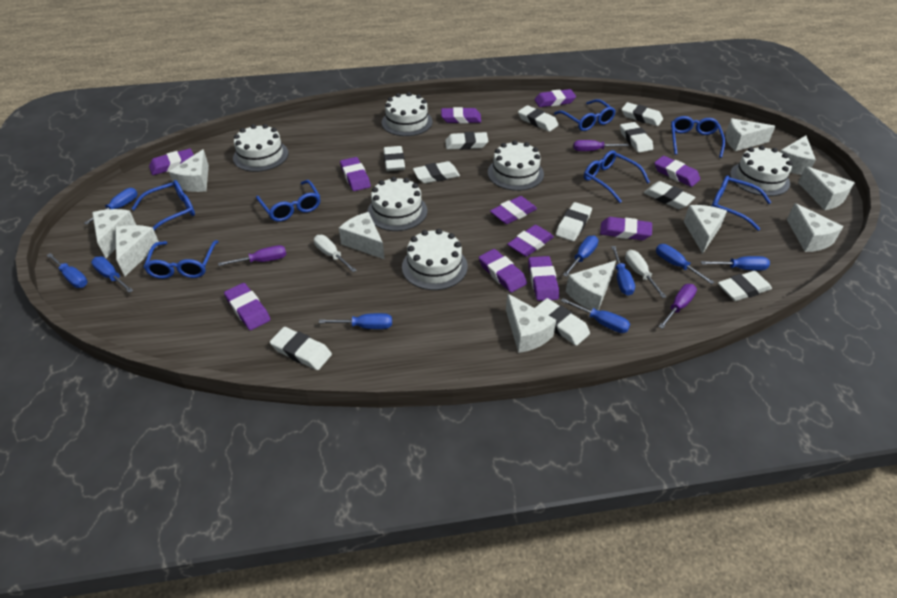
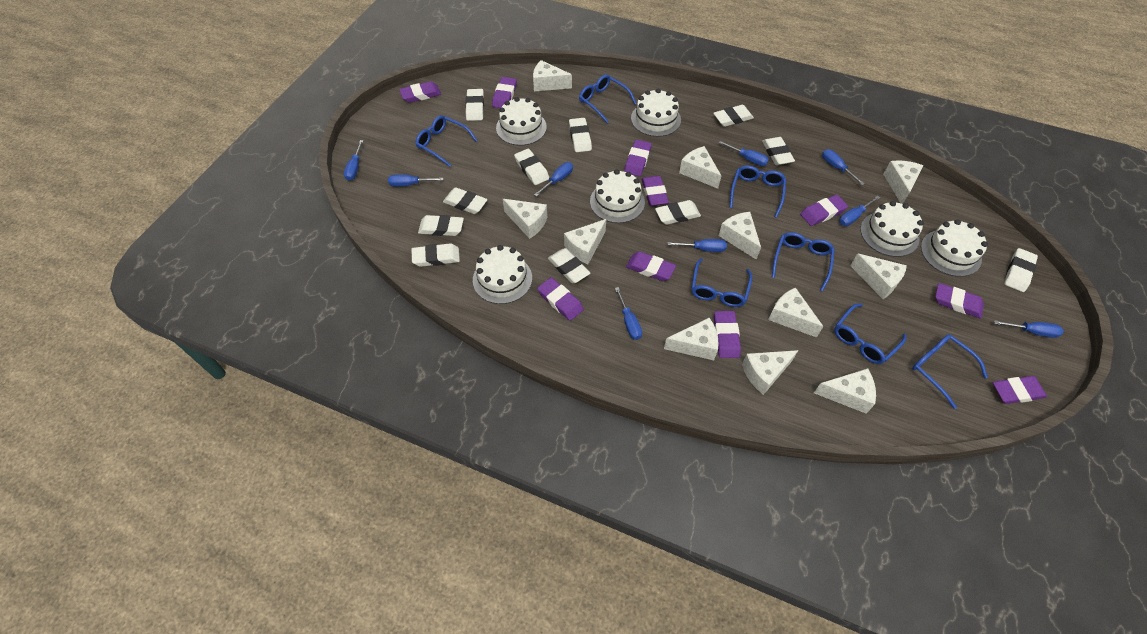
purple eraser: 11 -> 10
purple screwdriver: 3 -> 0
white screwdriver: 2 -> 0

